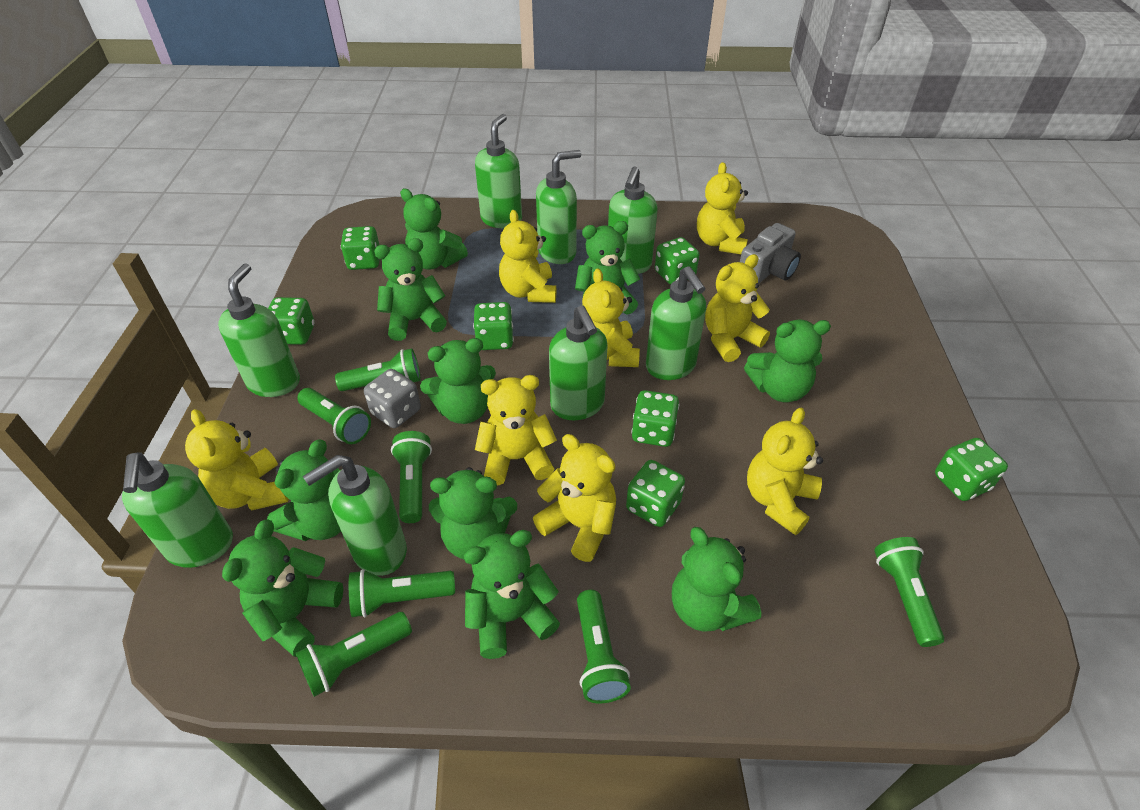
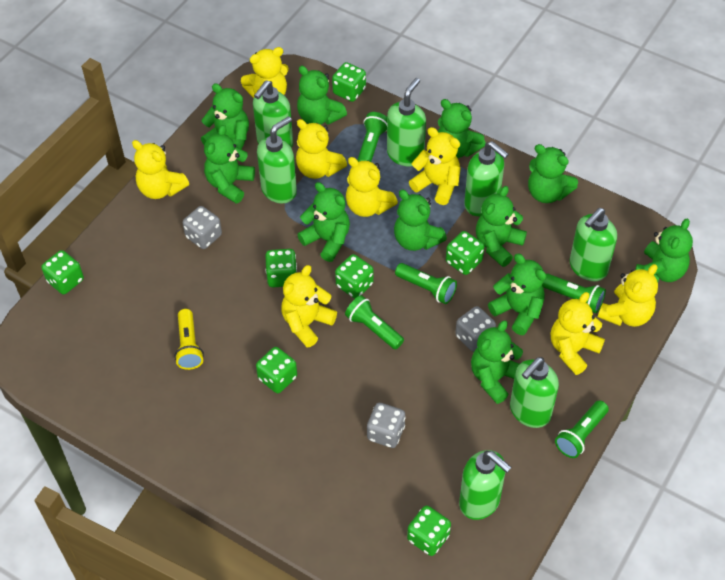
green flashlight: 7 -> 5
green soap dispenser: 8 -> 7
green teddy bear: 10 -> 11
grey camera: 1 -> 0
grey dice: 1 -> 3
yellow flashlight: 0 -> 1

